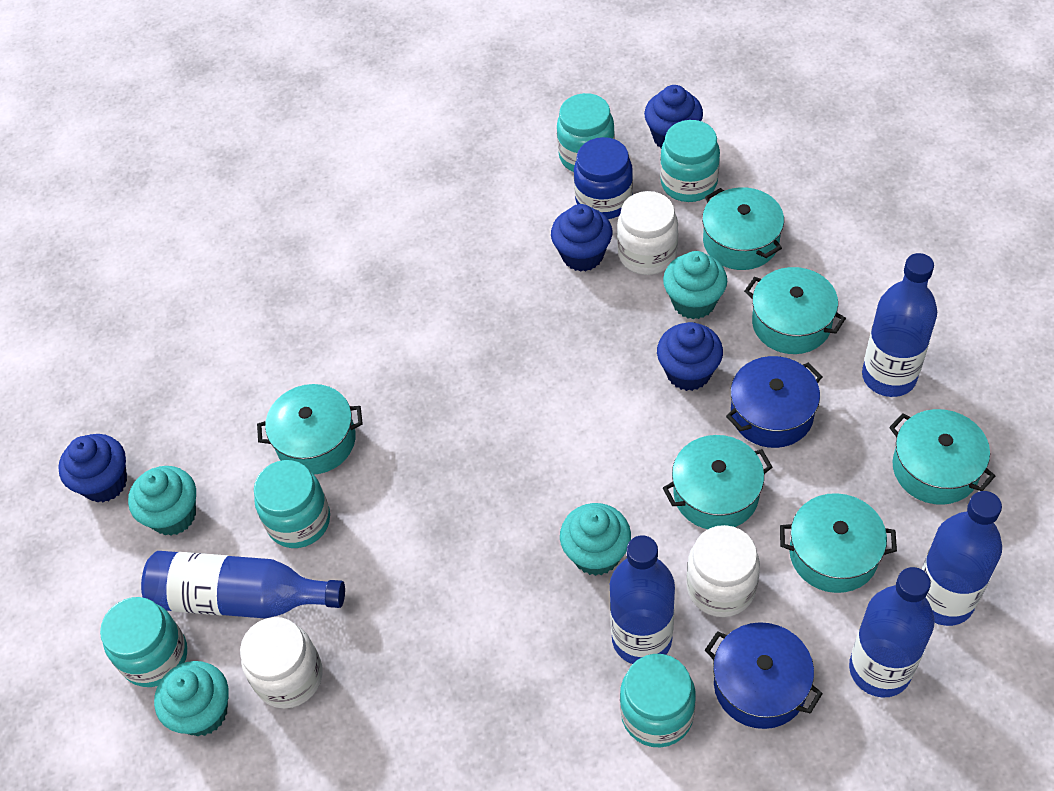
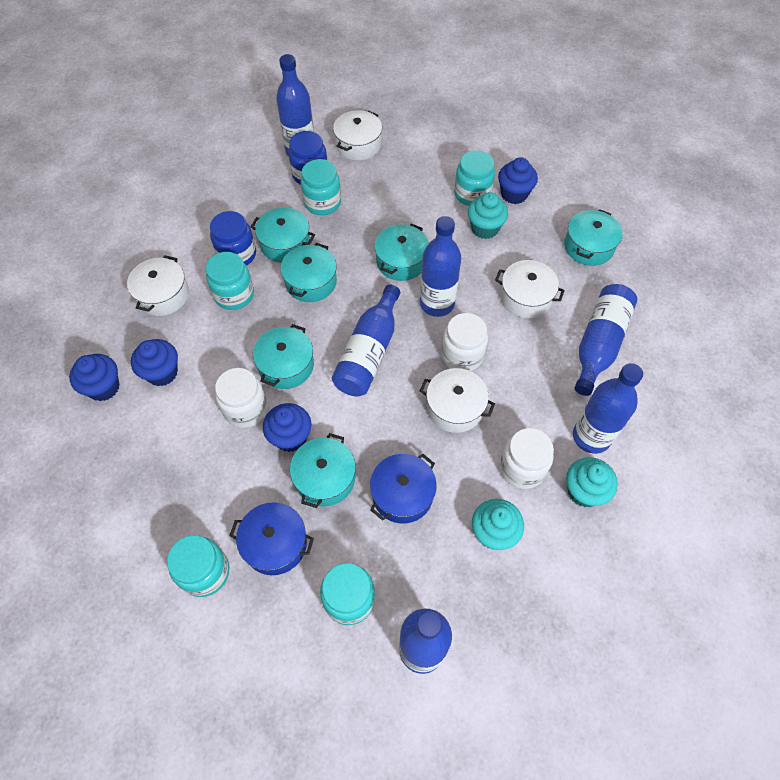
blue bottle: 5 -> 6
blue jar: 1 -> 2
turquoise cupcake: 4 -> 3
white pot: 0 -> 4

